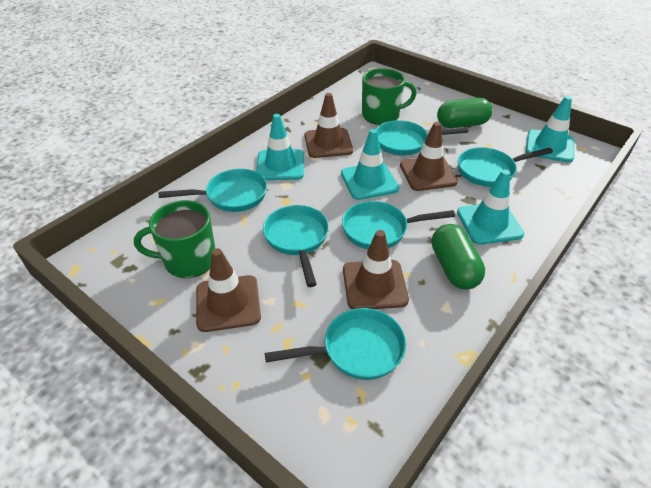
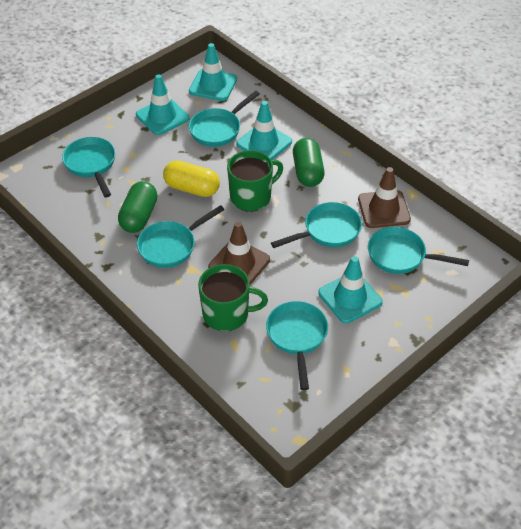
brown traffic cone: 4 -> 2
yellow capsule: 0 -> 1

